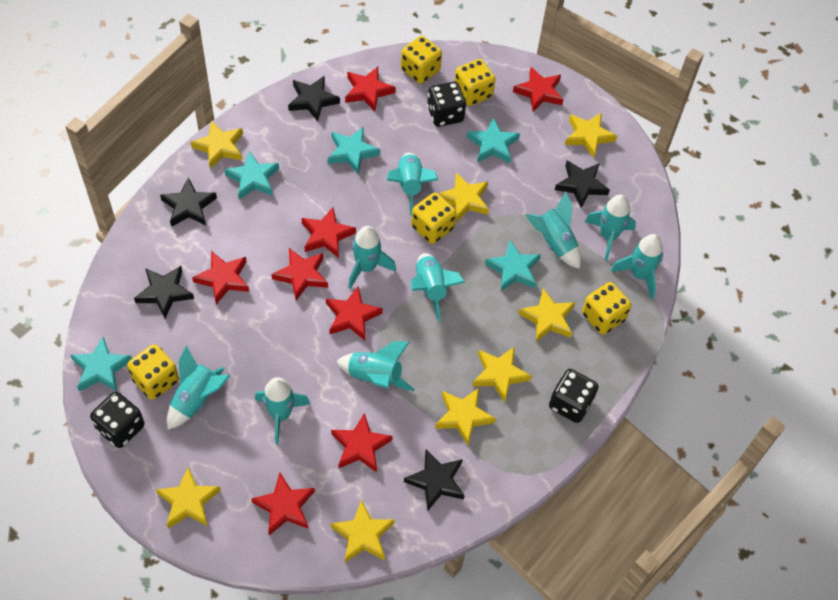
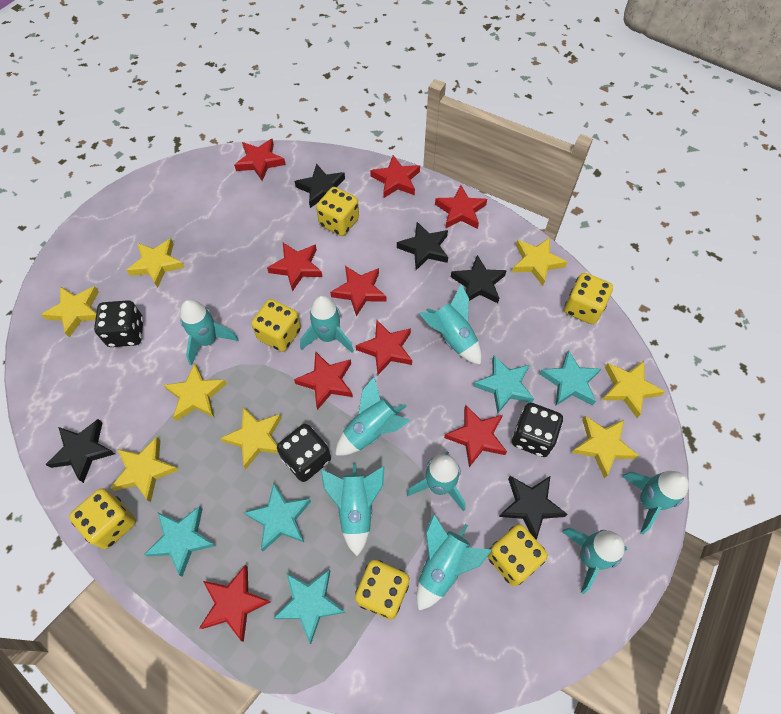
red star: 8 -> 9
yellow dice: 5 -> 6

